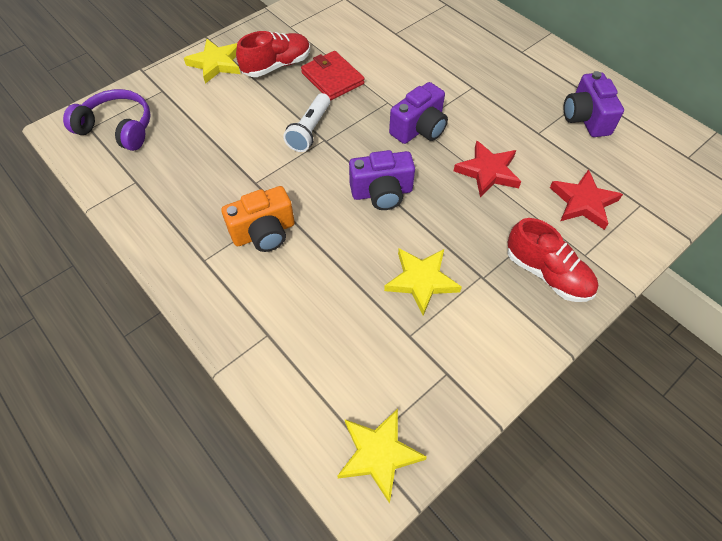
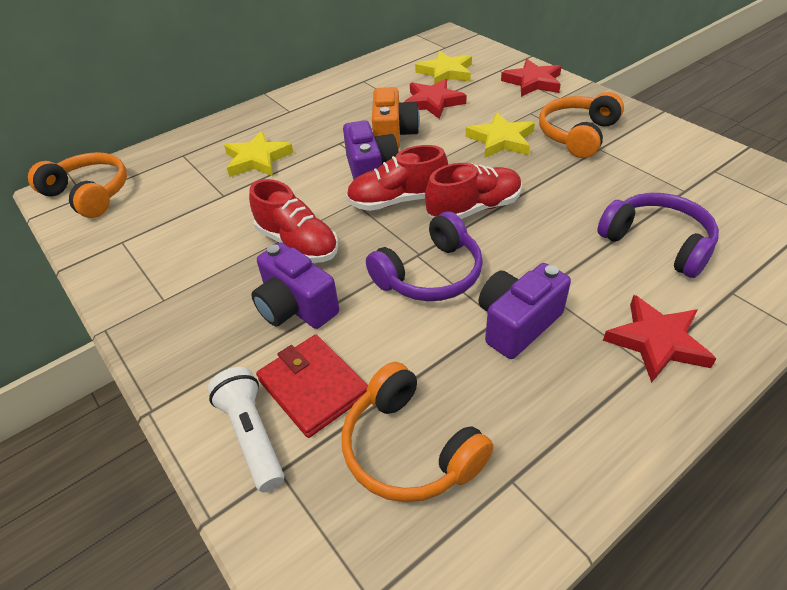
orange headphones: 0 -> 3
purple headphones: 1 -> 2
red shoe: 2 -> 3
red star: 2 -> 3

